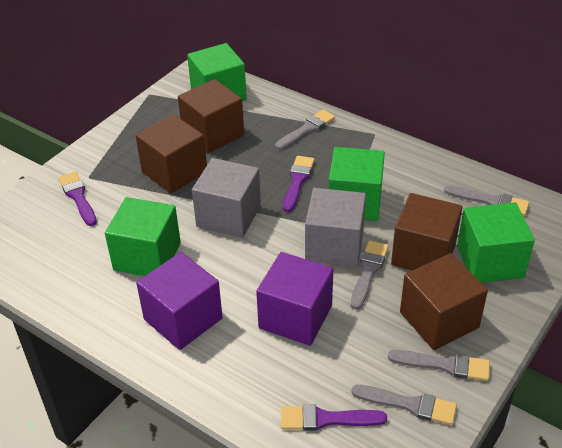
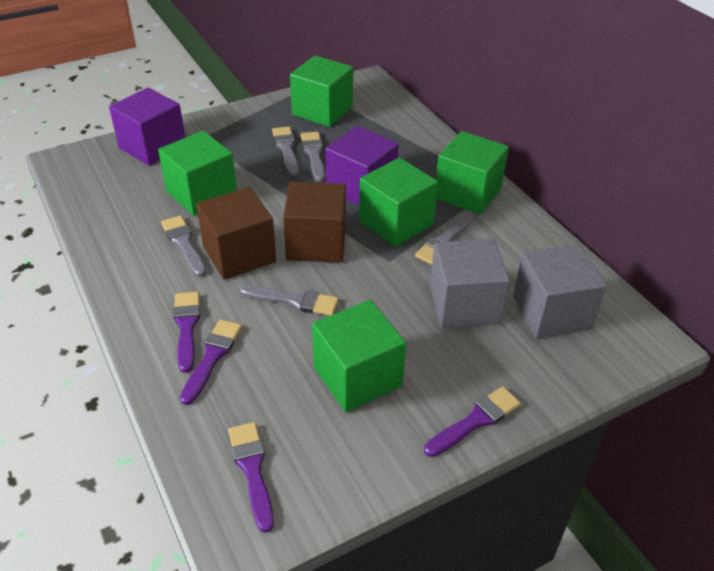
brown cube: 4 -> 2
green cube: 4 -> 5
purple brush: 3 -> 4

